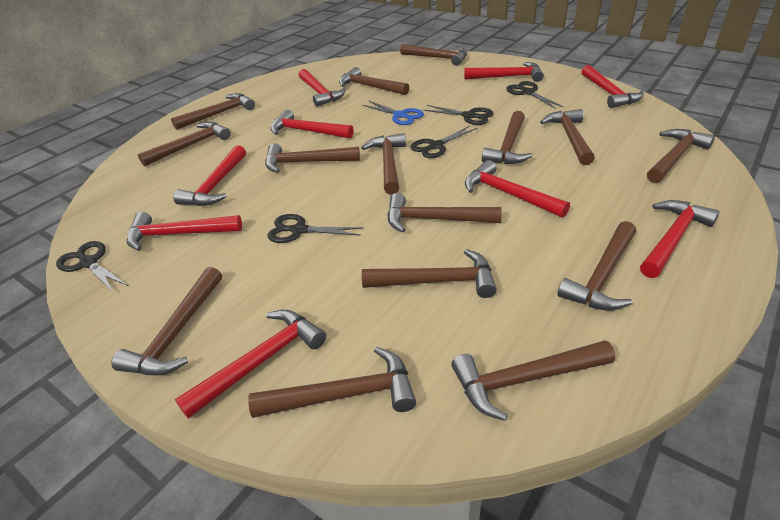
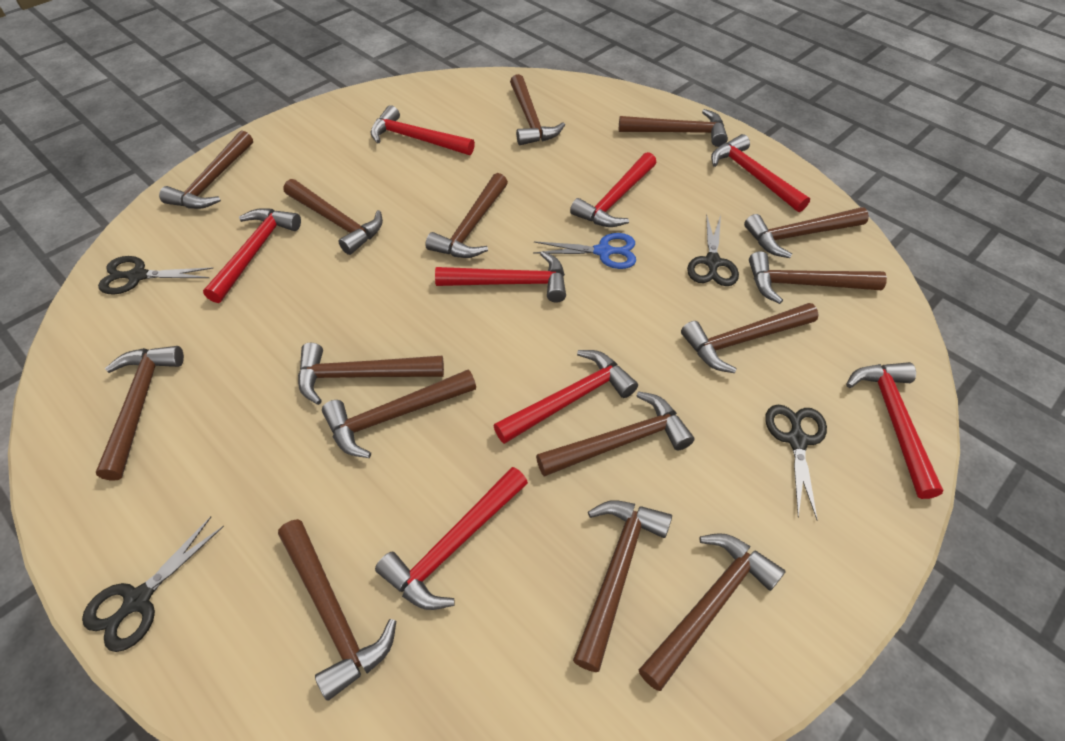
black scissors: 5 -> 4
red hammer: 9 -> 8

